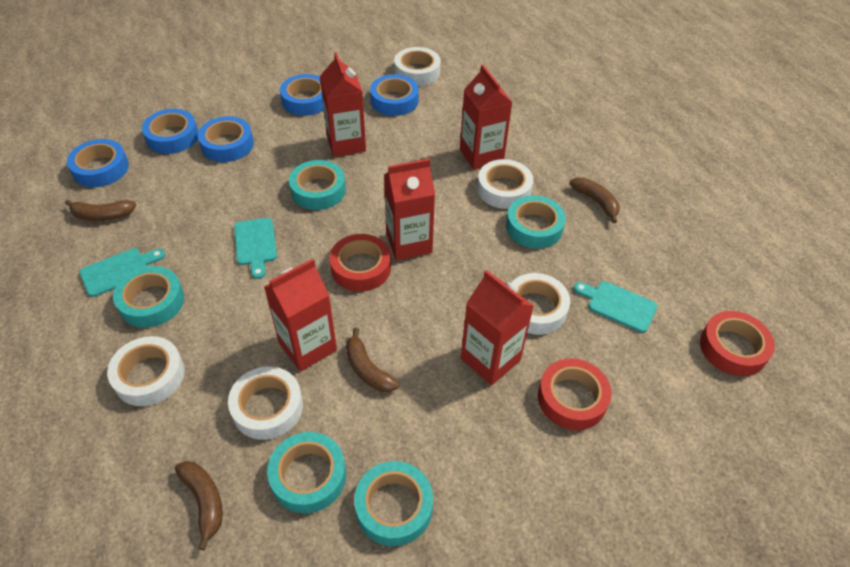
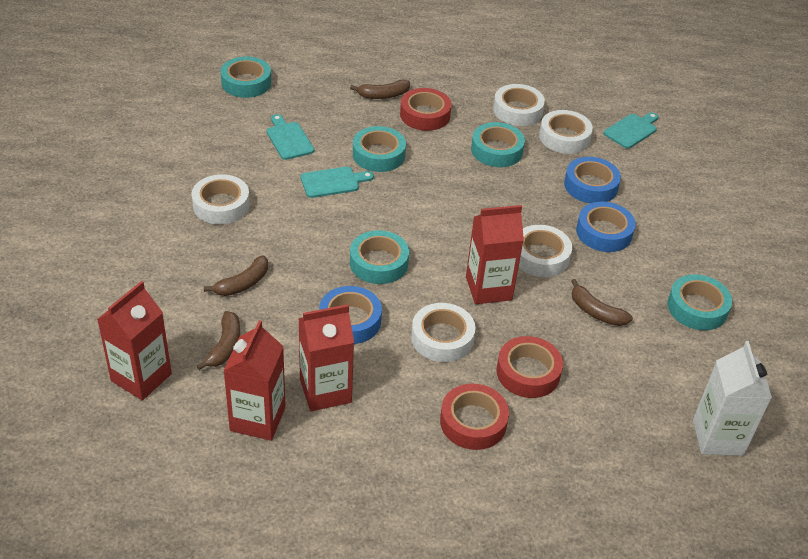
blue tape: 5 -> 3
red carton: 5 -> 4
white carton: 0 -> 1

